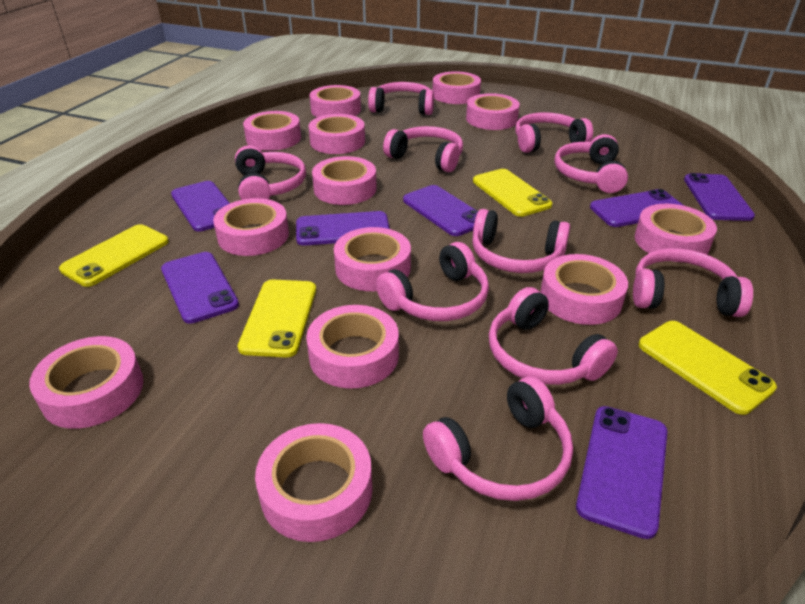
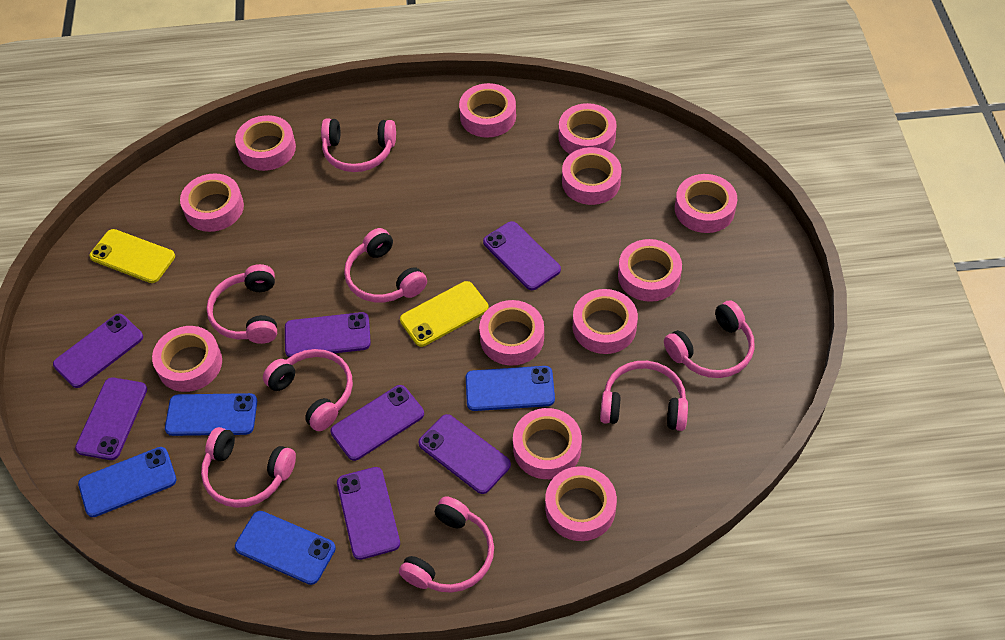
blue phone: 0 -> 4
pink headphones: 10 -> 8
pink tape: 13 -> 12
yellow phone: 4 -> 2

